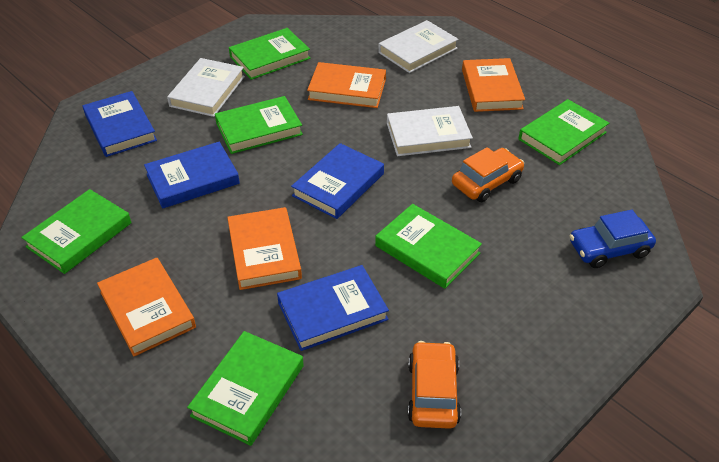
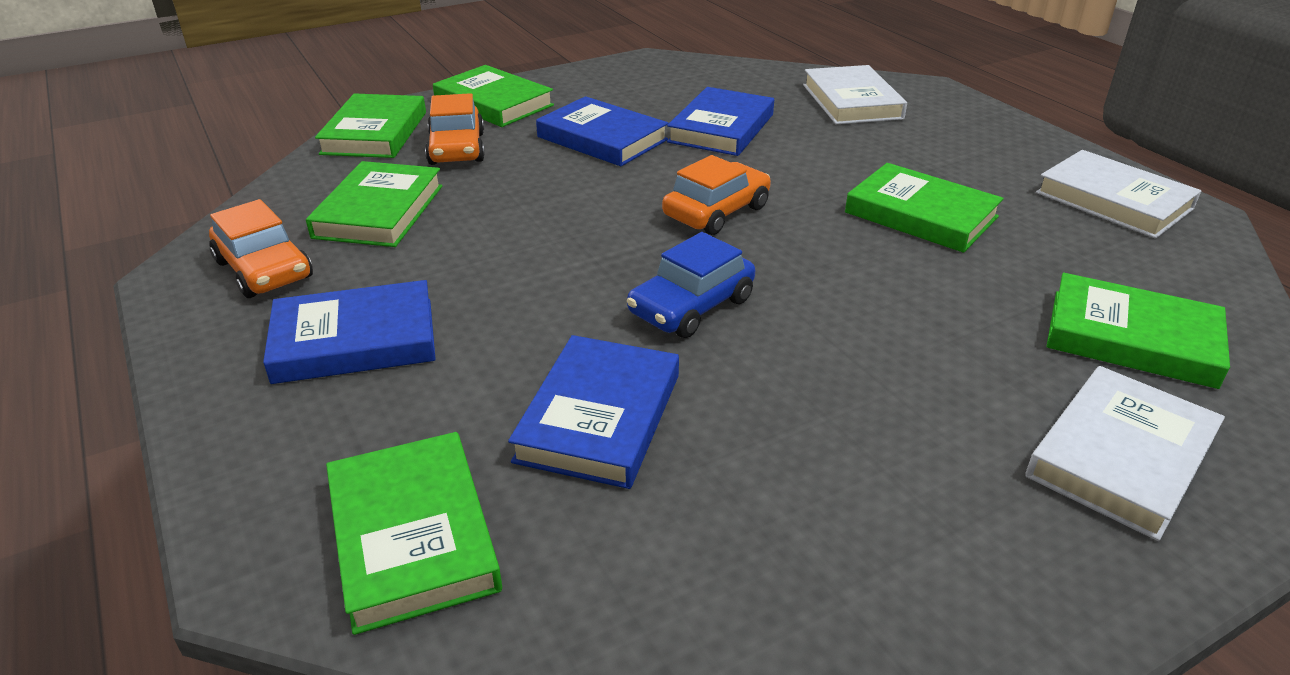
orange book: 4 -> 0
orange car: 2 -> 3

